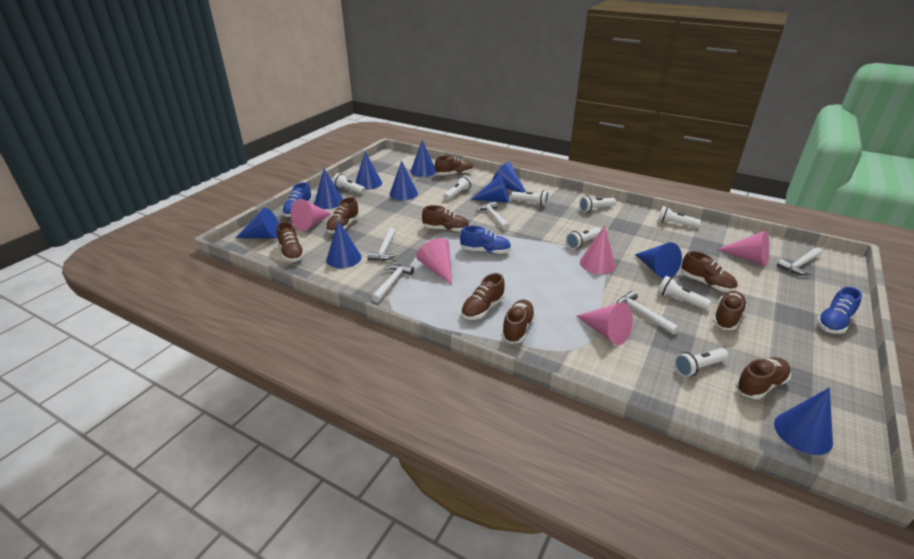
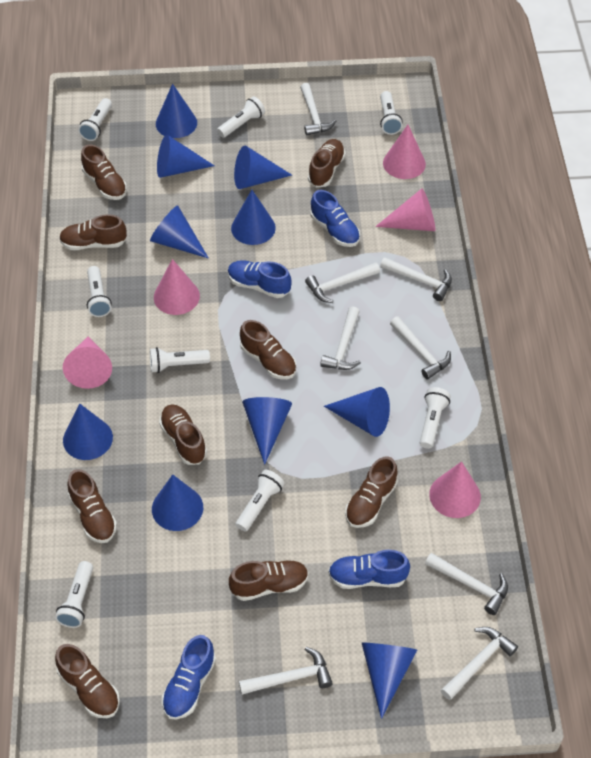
blue shoe: 3 -> 4
white hammer: 5 -> 8

